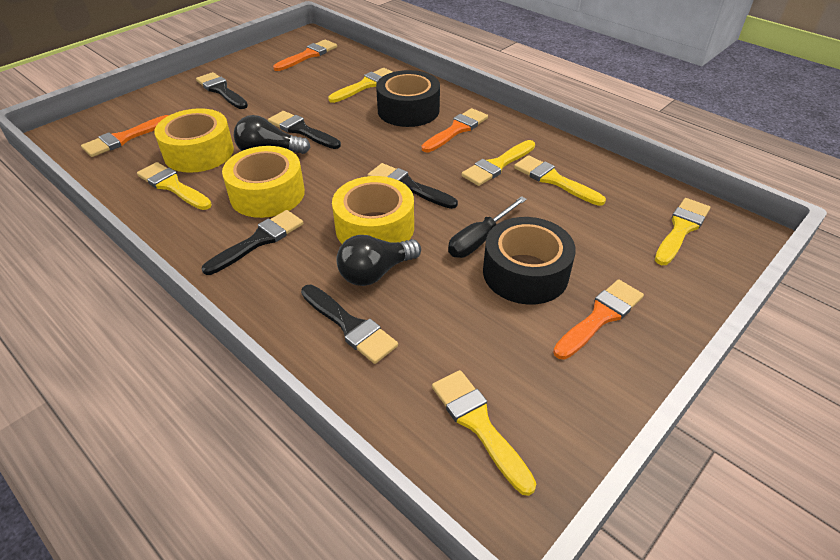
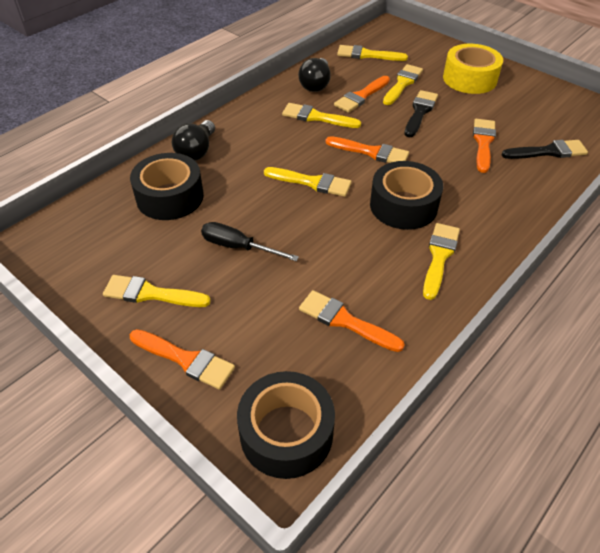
black brush: 5 -> 2
black tape: 2 -> 3
orange brush: 4 -> 5
yellow tape: 3 -> 1

